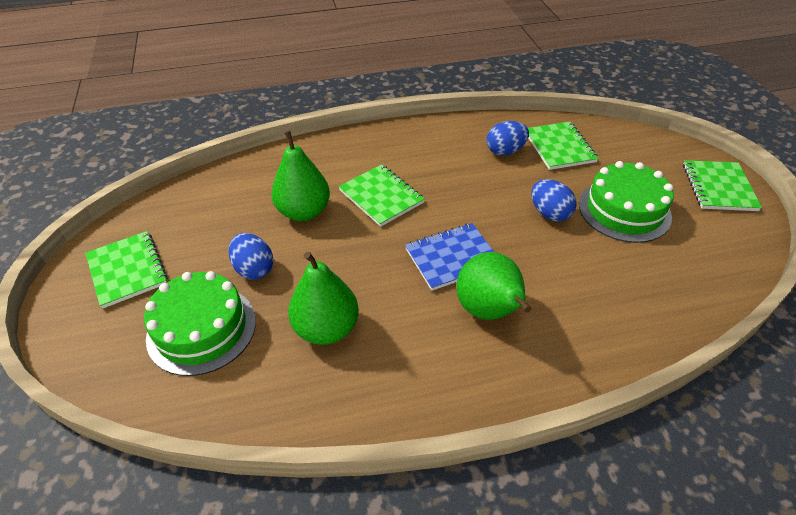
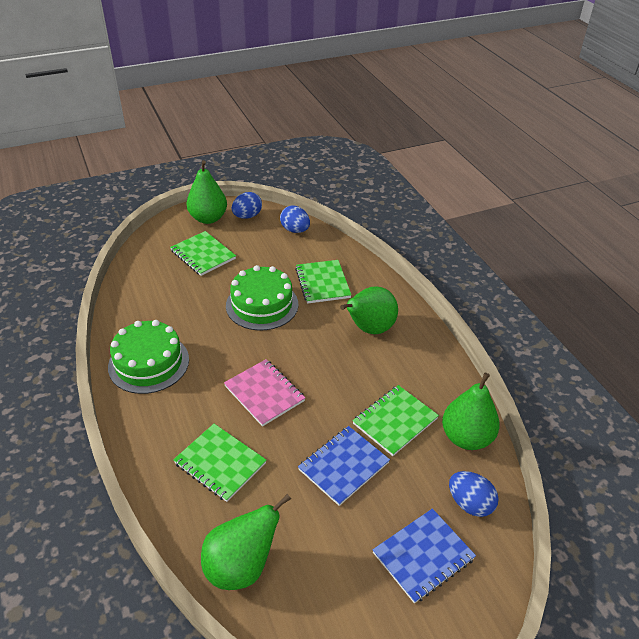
blue notebook: 1 -> 2
green pear: 3 -> 4
pink notebook: 0 -> 1

